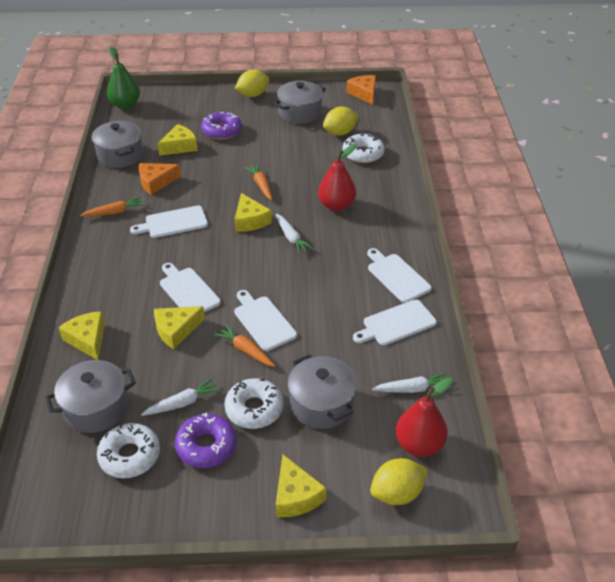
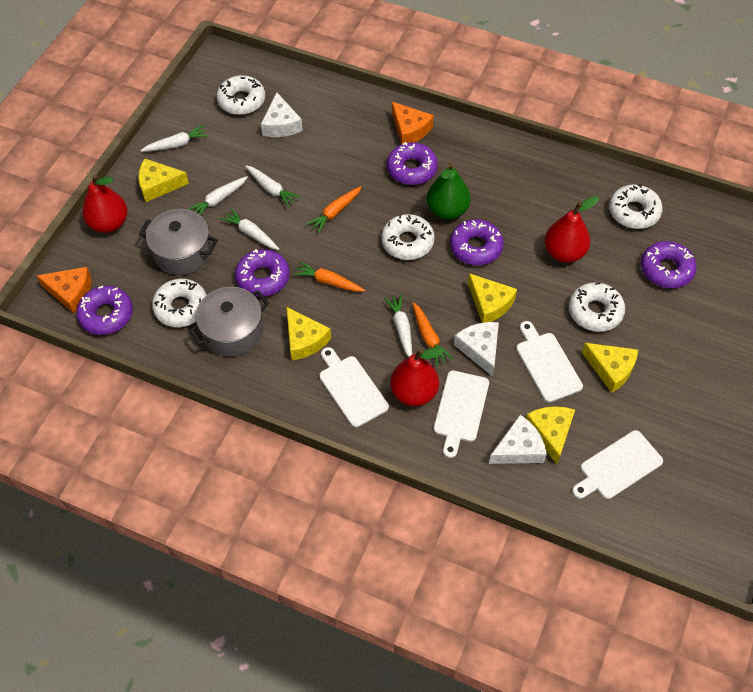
grey pot: 4 -> 2
purple donut: 2 -> 5
red pear: 2 -> 3
white carrot: 3 -> 5
white cheese: 0 -> 3
white cutting board: 5 -> 4
white donut: 3 -> 5
yellow lemon: 3 -> 0

